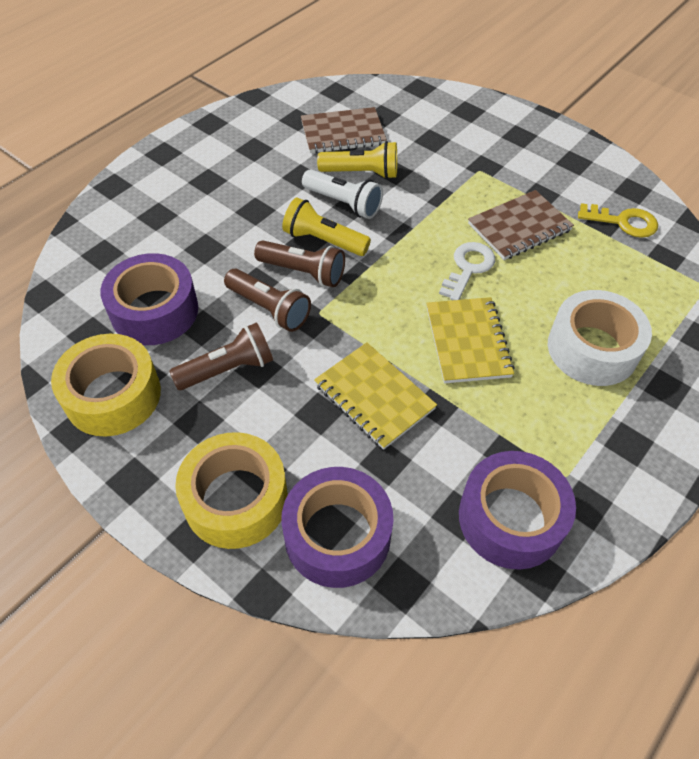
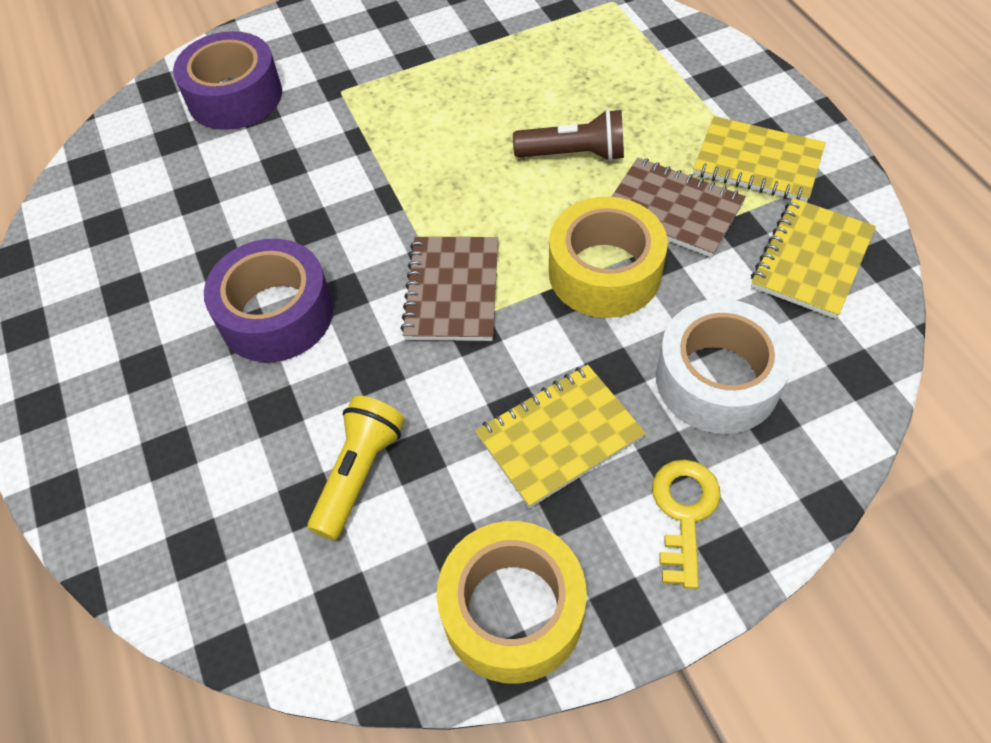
brown flashlight: 3 -> 1
purple tape: 3 -> 2
white flashlight: 1 -> 0
white key: 1 -> 0
yellow flashlight: 2 -> 1
yellow notebook: 2 -> 3

